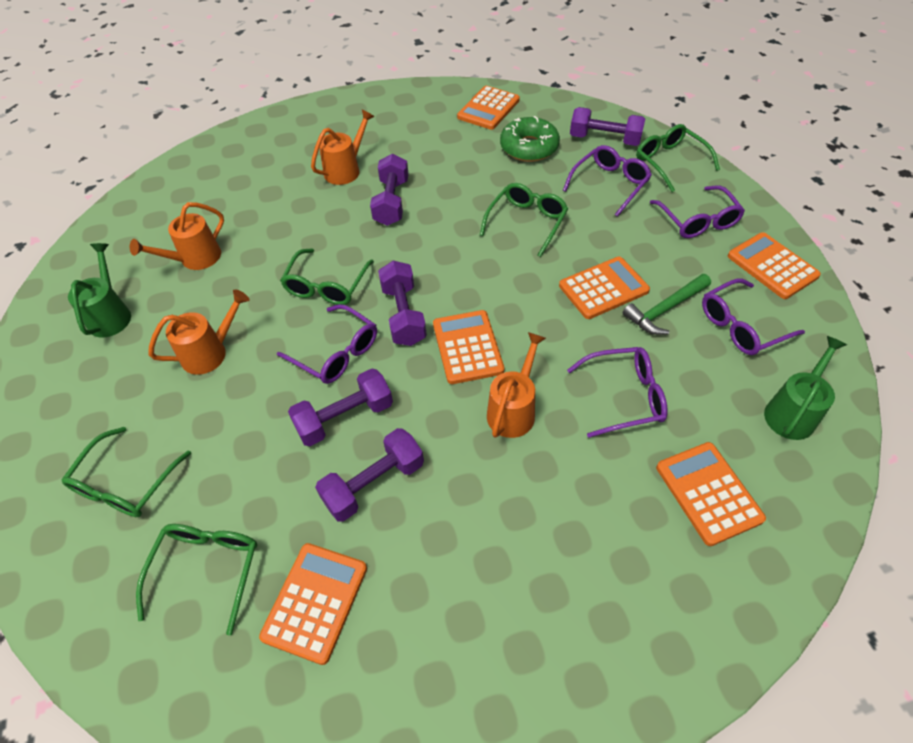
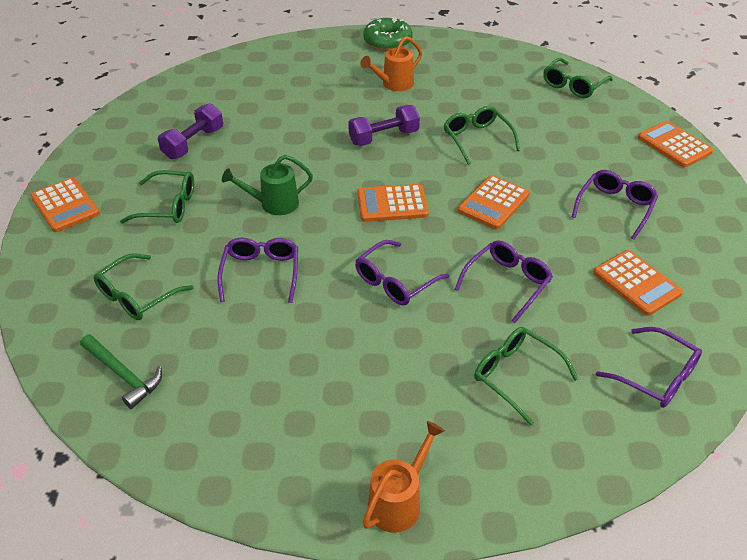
green watering can: 2 -> 1
orange calculator: 6 -> 5
orange watering can: 4 -> 2
purple dumbbell: 5 -> 2

